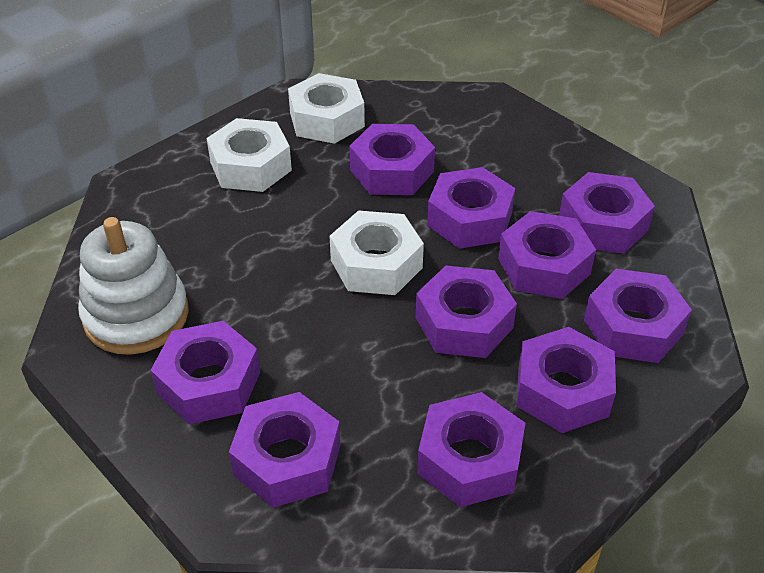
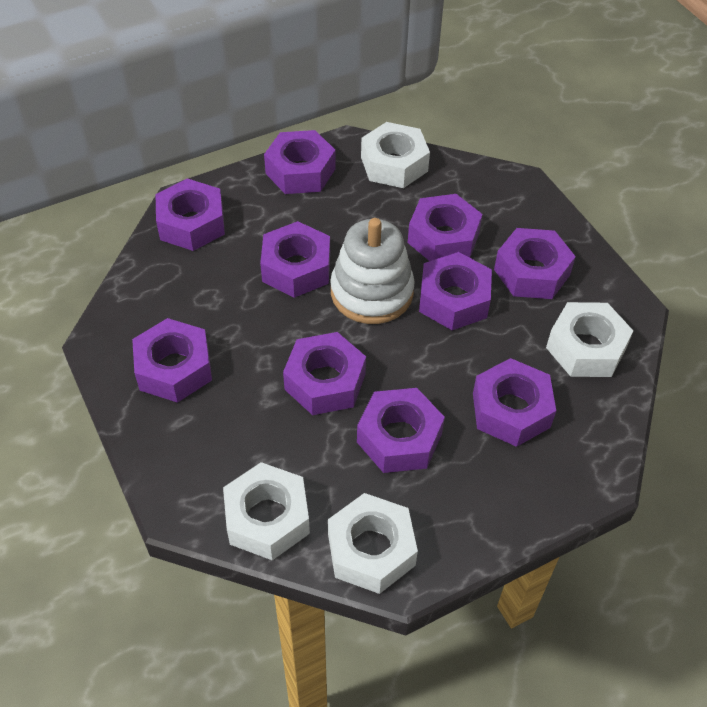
white nut: 3 -> 4

